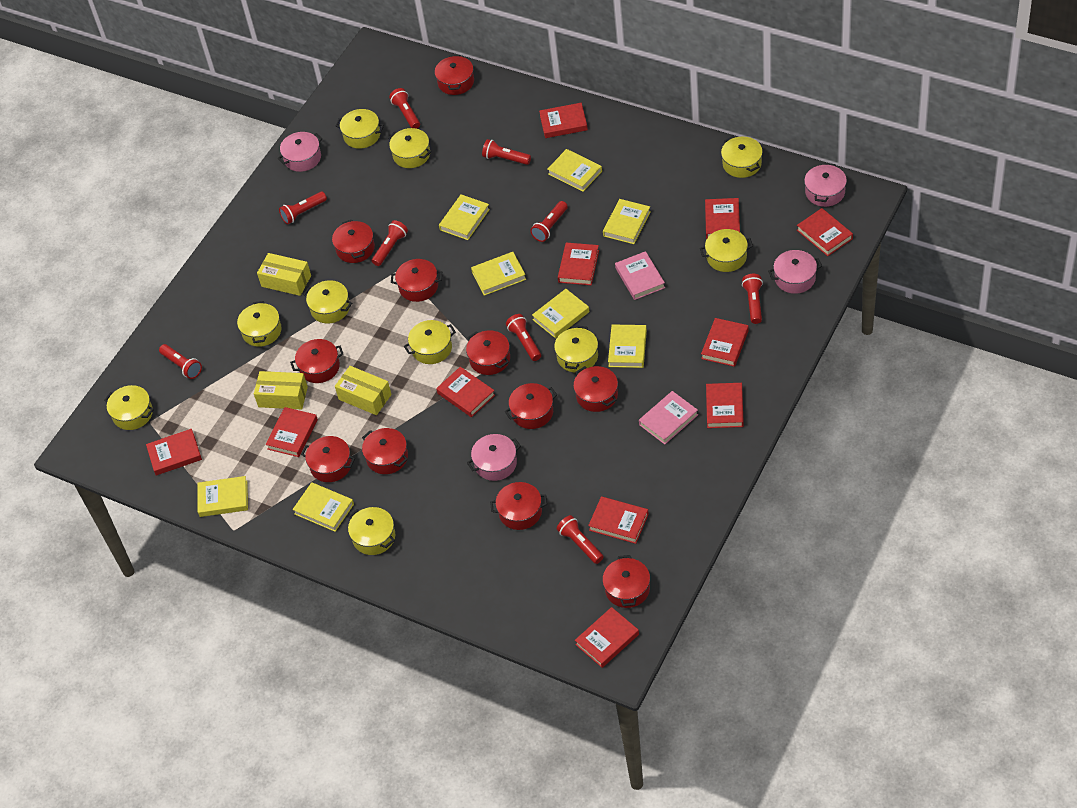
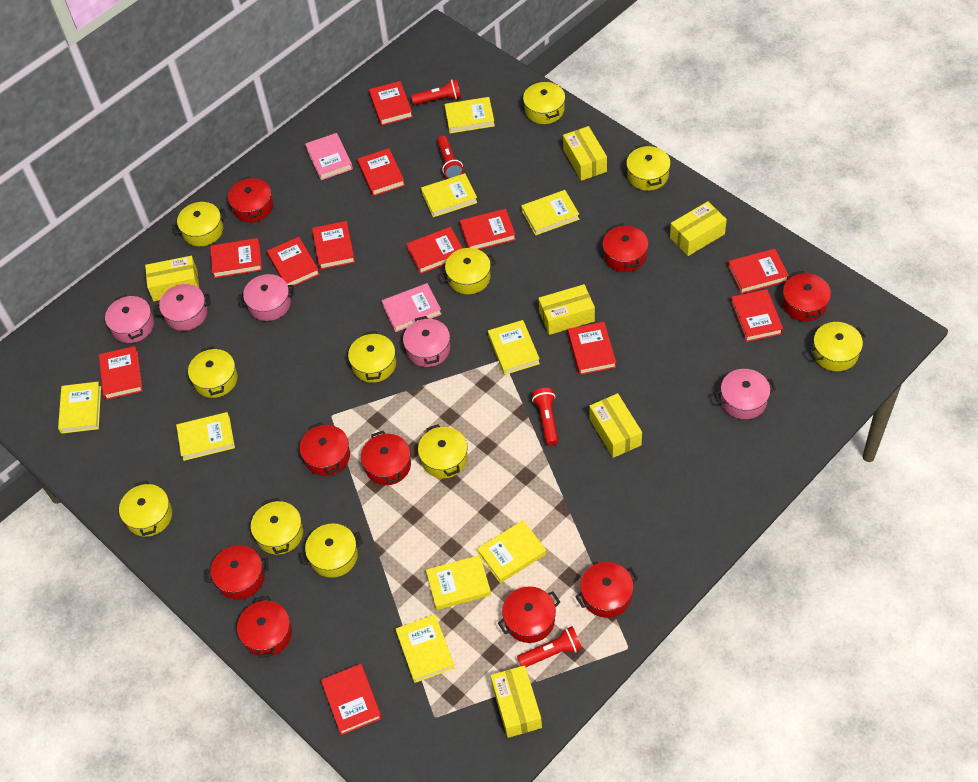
pink pot: 4 -> 5
red book: 11 -> 12
red flashlight: 9 -> 4
red pot: 11 -> 9
yellow book: 8 -> 9
yellow box: 3 -> 6
yellow pot: 10 -> 11

